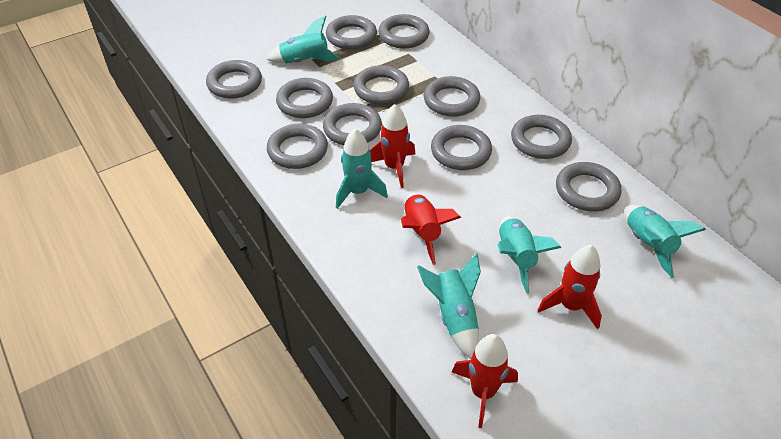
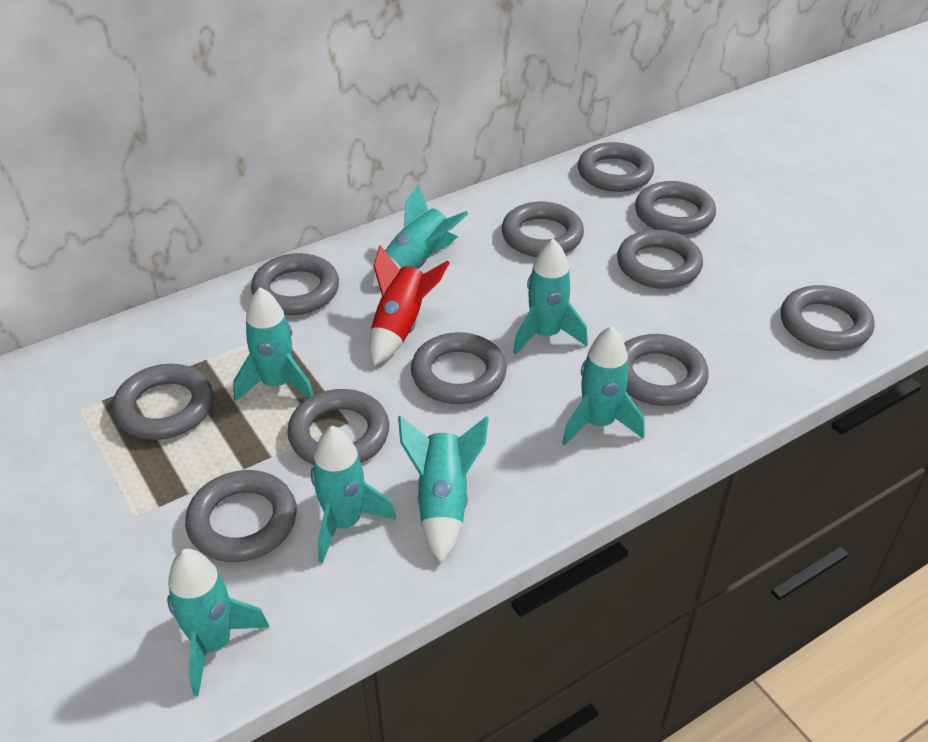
red rocket: 4 -> 1
turquoise rocket: 5 -> 7

